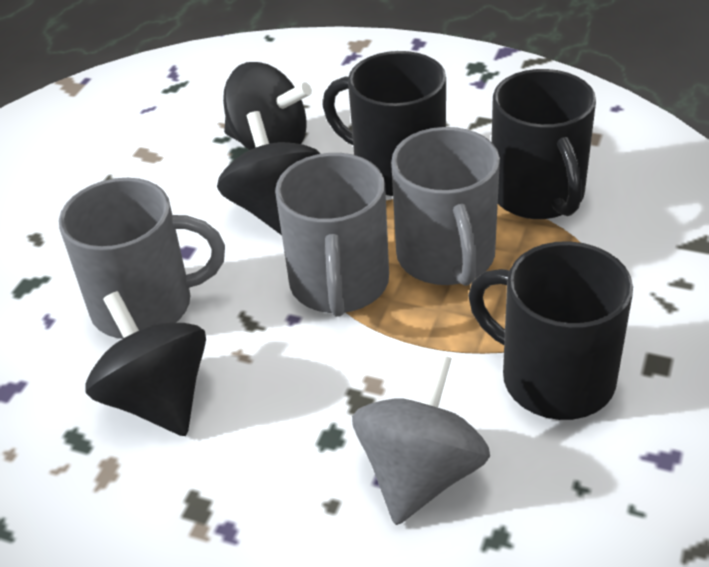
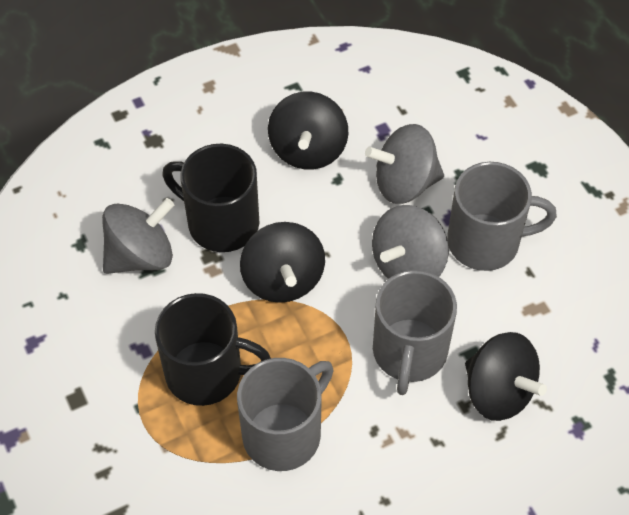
black mug: 3 -> 2
grey spinning top: 1 -> 3

